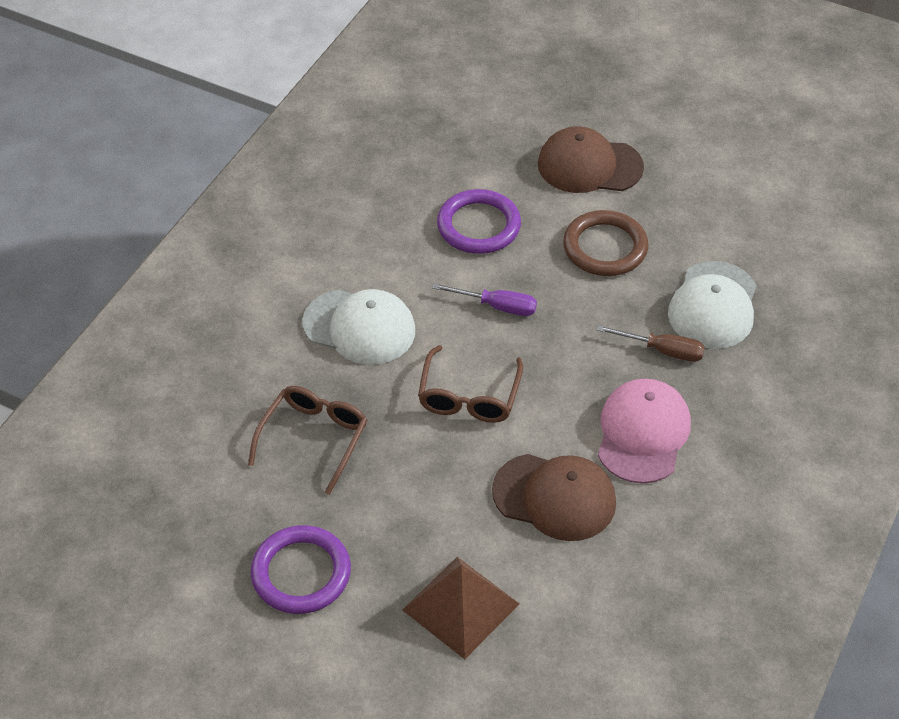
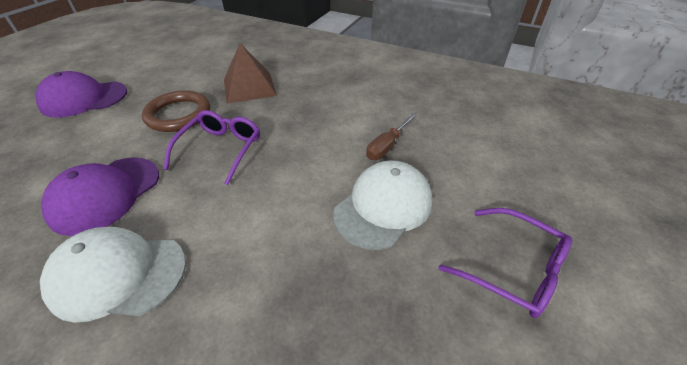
brown cap: 2 -> 0
brown glasses: 2 -> 0
pink cap: 1 -> 0
purple cap: 0 -> 2
purple glasses: 0 -> 2
purple ring: 2 -> 0
purple screwdriver: 1 -> 0

